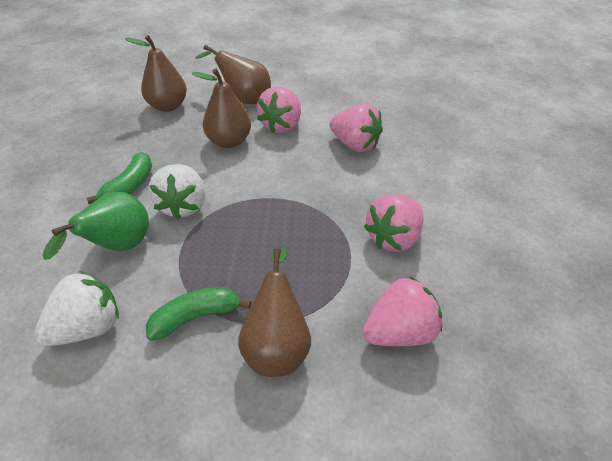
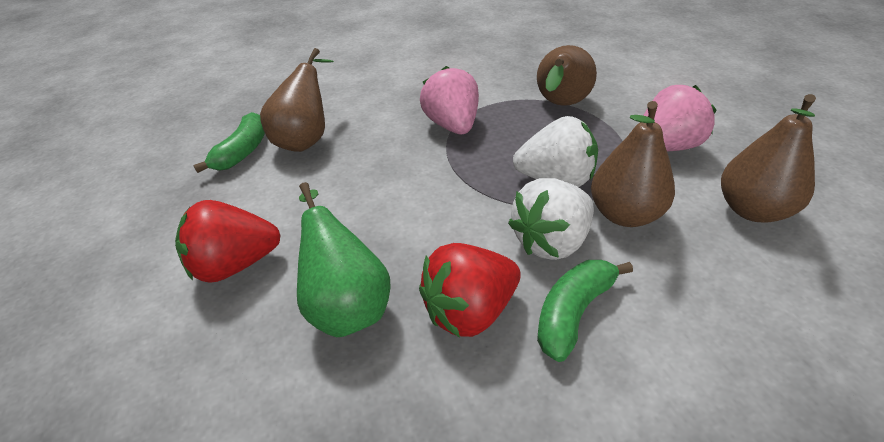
pink strawberry: 4 -> 2
red strawberry: 0 -> 2

